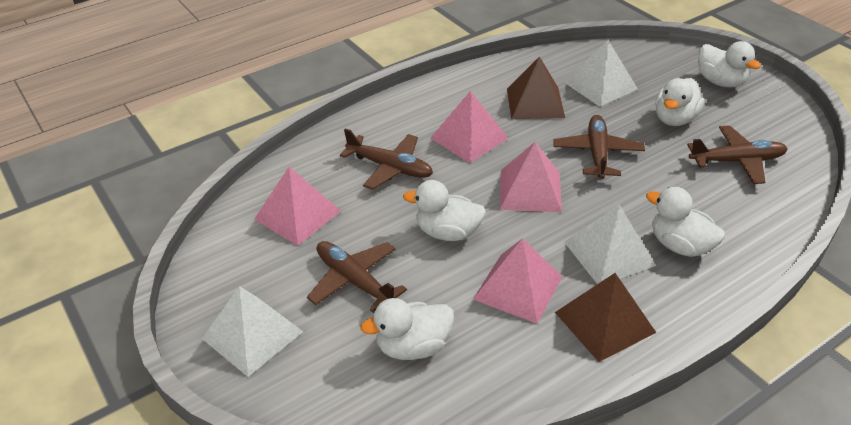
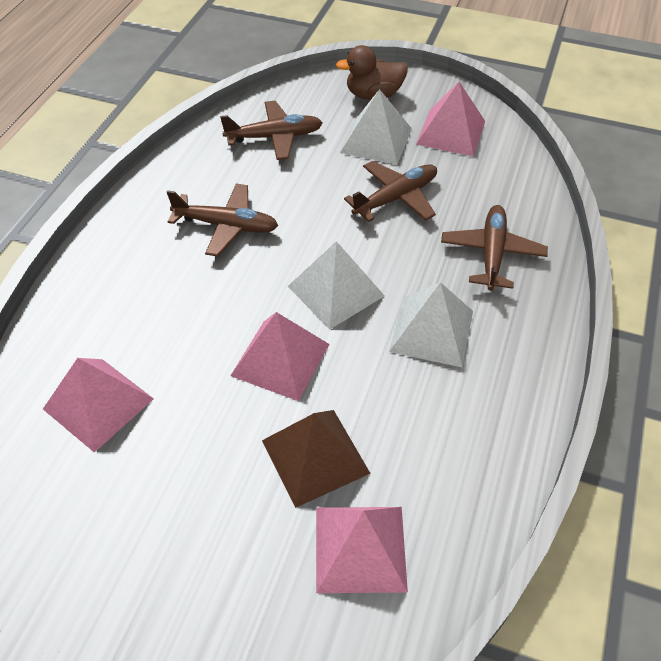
brown duck: 0 -> 1
brown pyramid: 2 -> 1
white duck: 5 -> 0

